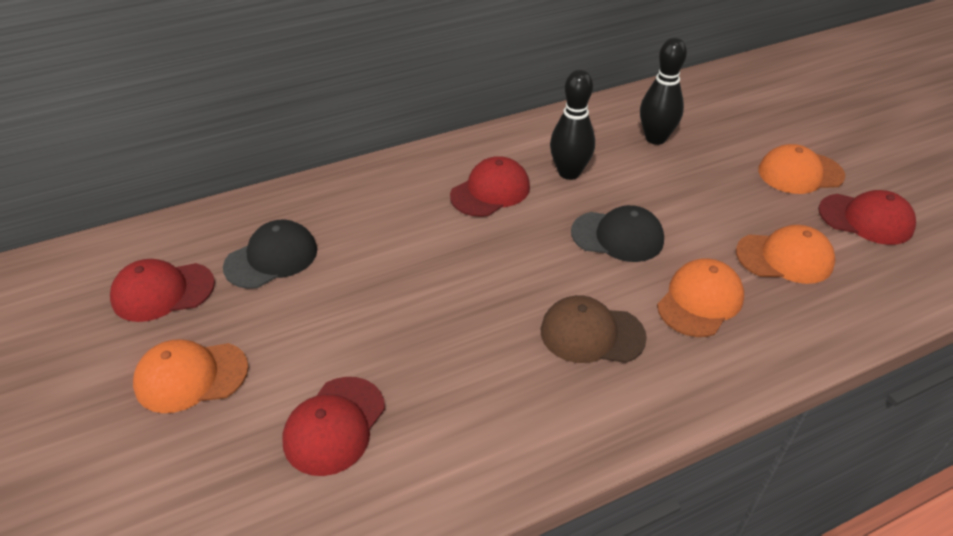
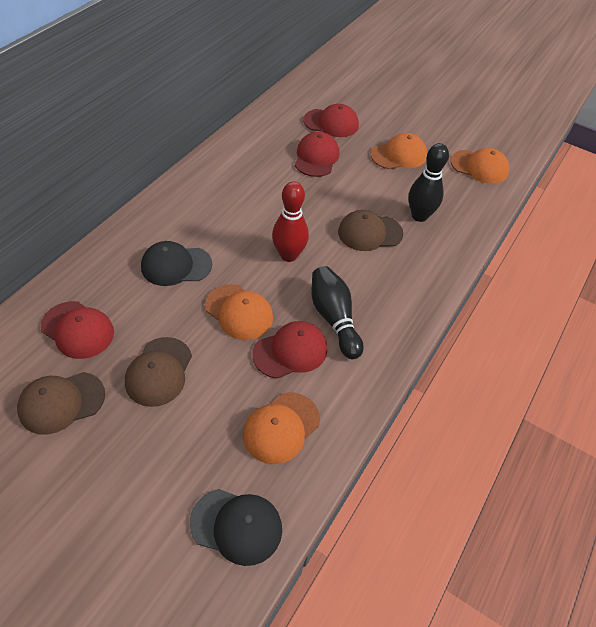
brown cap: 1 -> 3
red bowling pin: 0 -> 1

